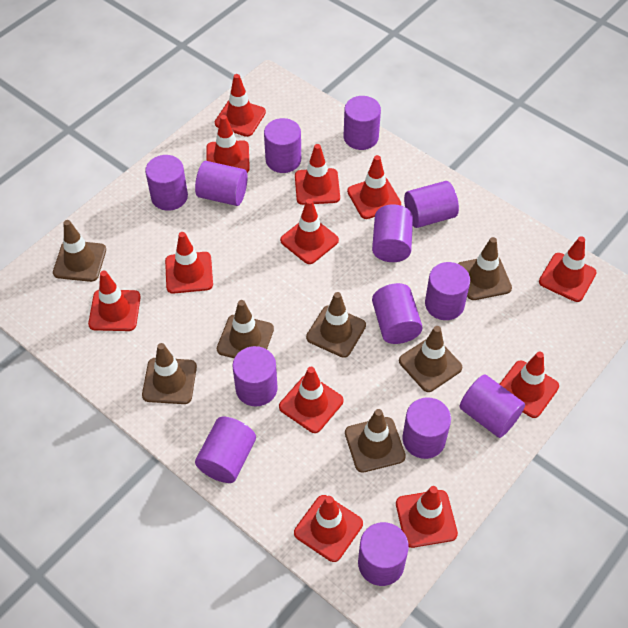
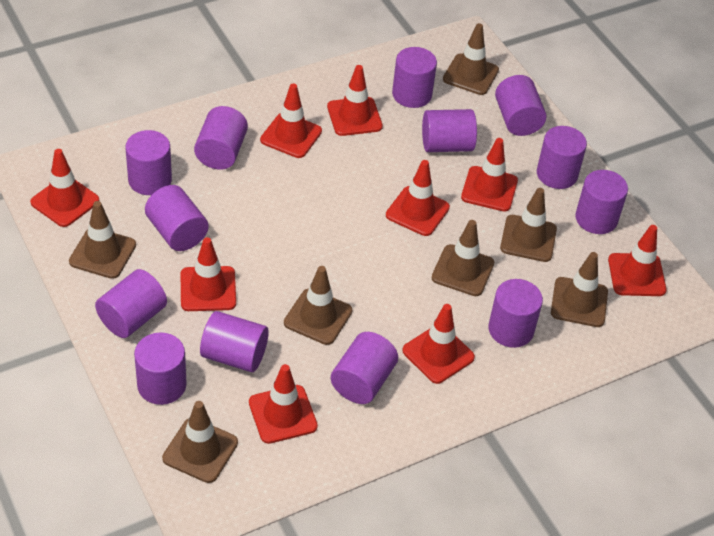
red traffic cone: 12 -> 9

